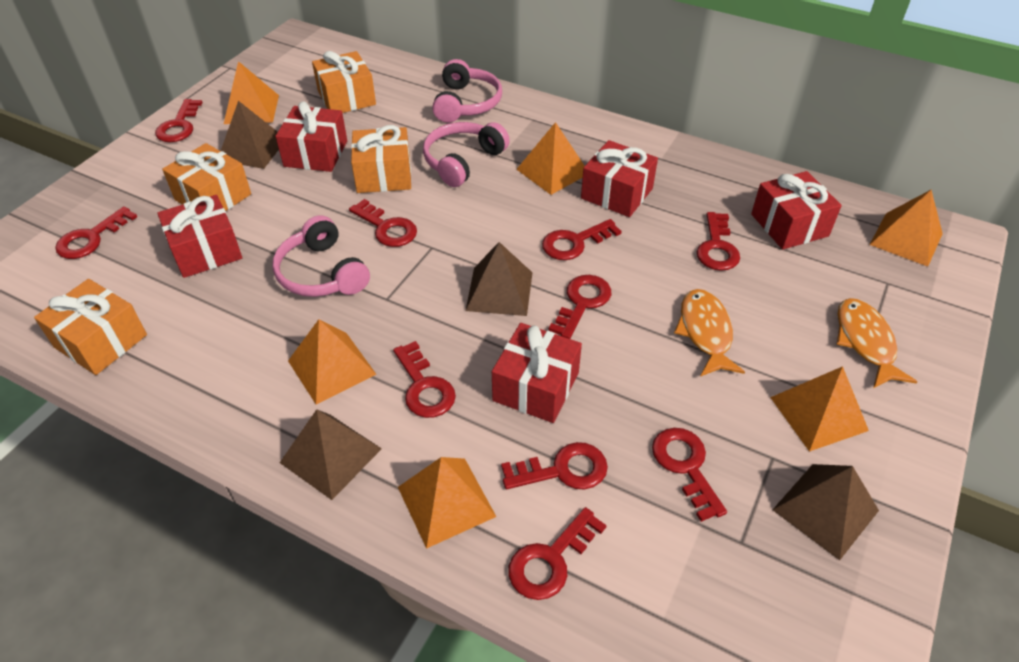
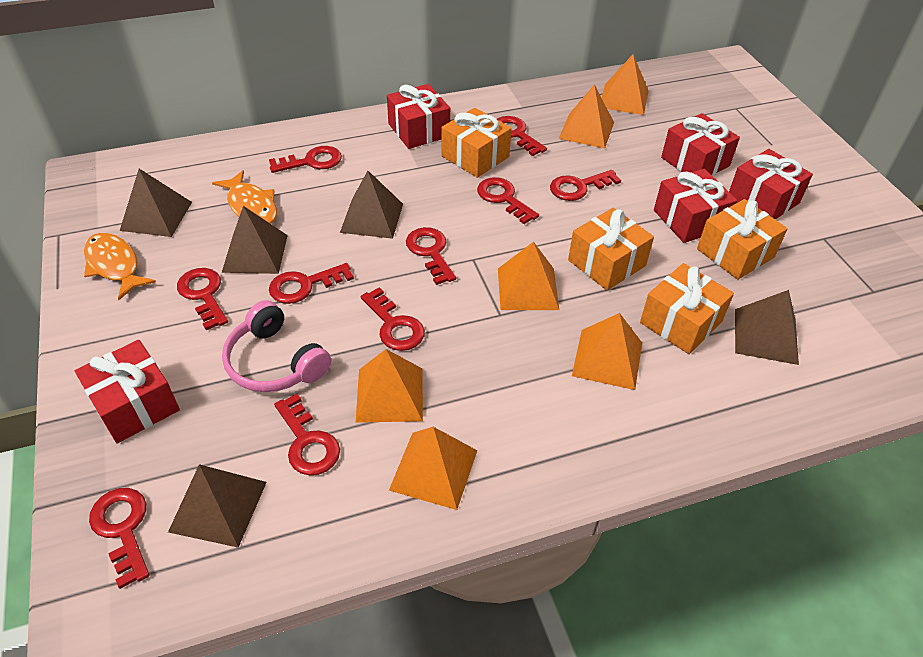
brown pyramid: 4 -> 5
pink headphones: 3 -> 1

